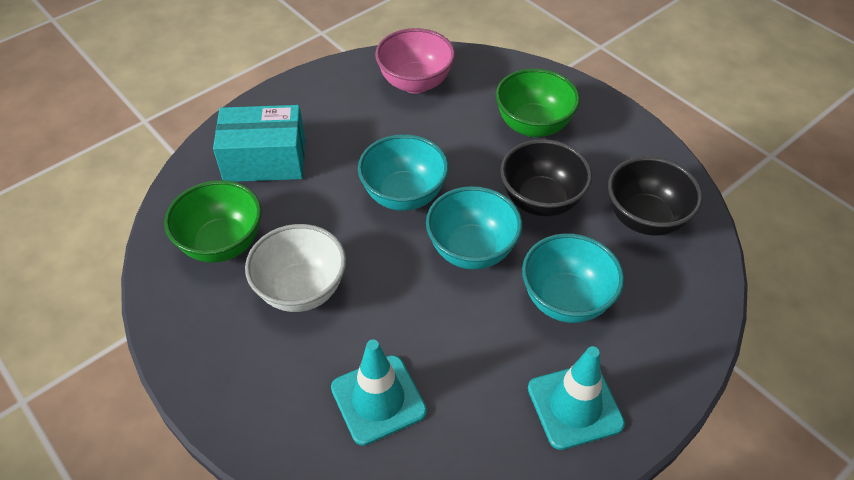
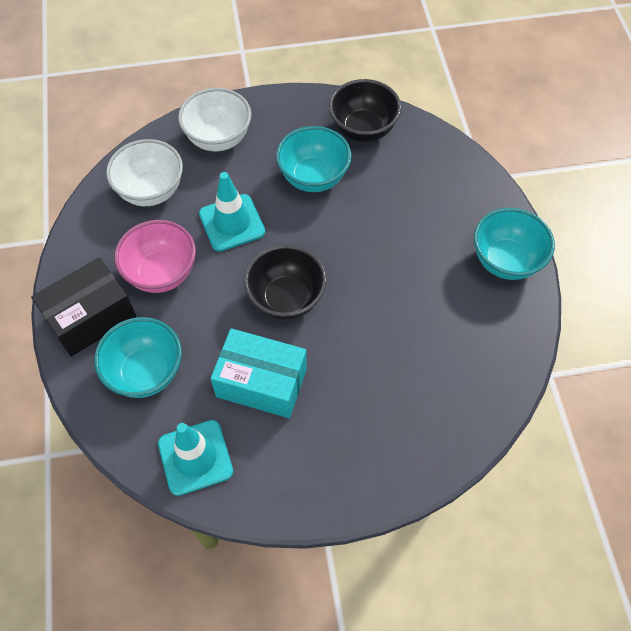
black box: 0 -> 1
green bowl: 2 -> 0
white bowl: 1 -> 2

